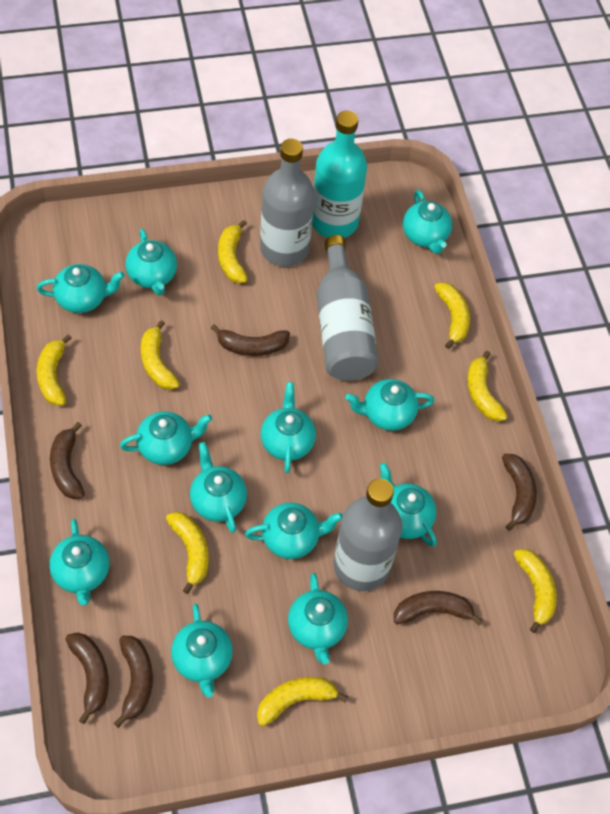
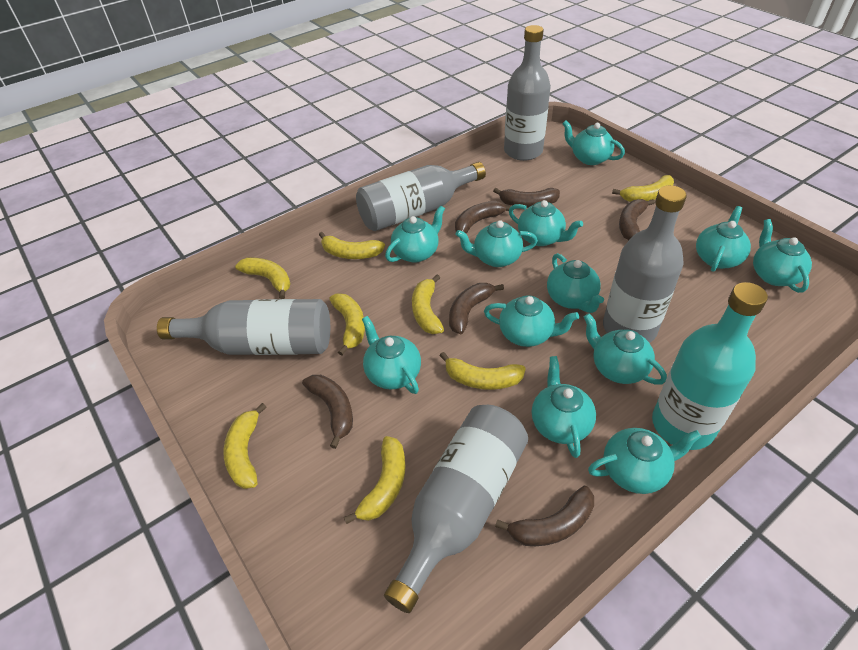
grey bottle: 3 -> 5

